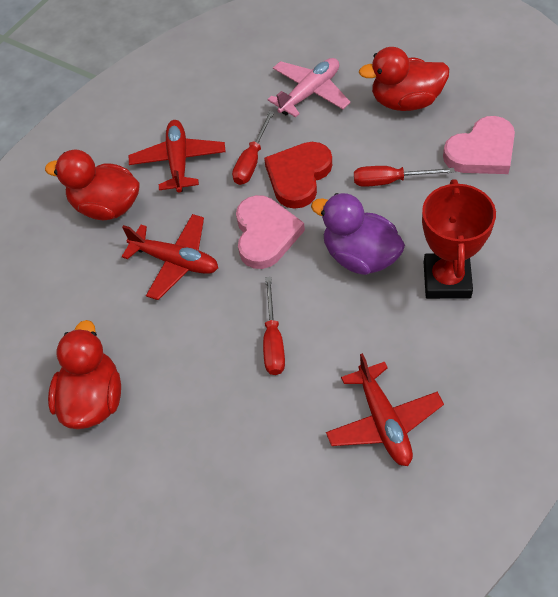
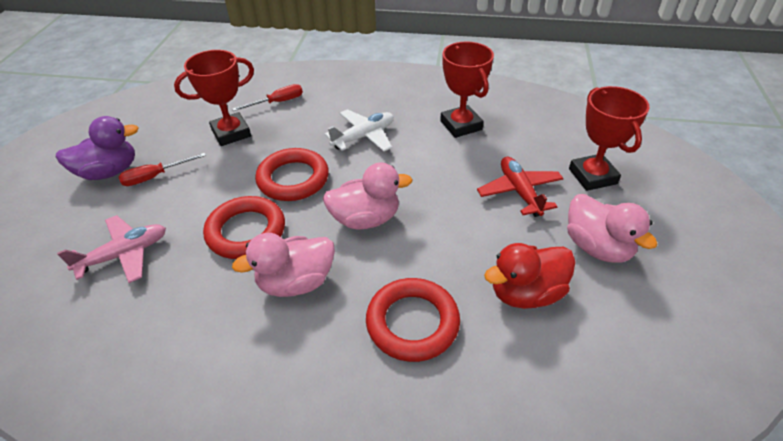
pink duck: 0 -> 3
pink heart: 2 -> 0
red duck: 3 -> 1
red heart: 1 -> 0
red plane: 3 -> 1
red ring: 0 -> 3
red screwdriver: 3 -> 2
red trophy: 1 -> 3
white plane: 0 -> 1

